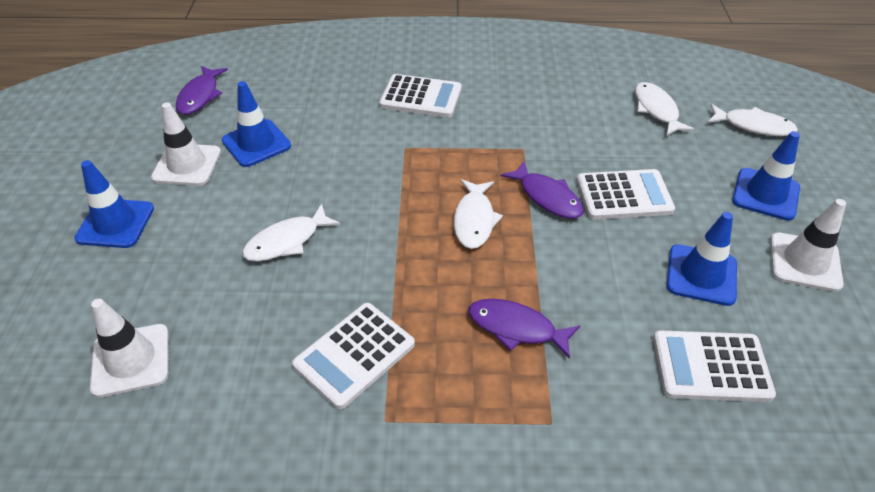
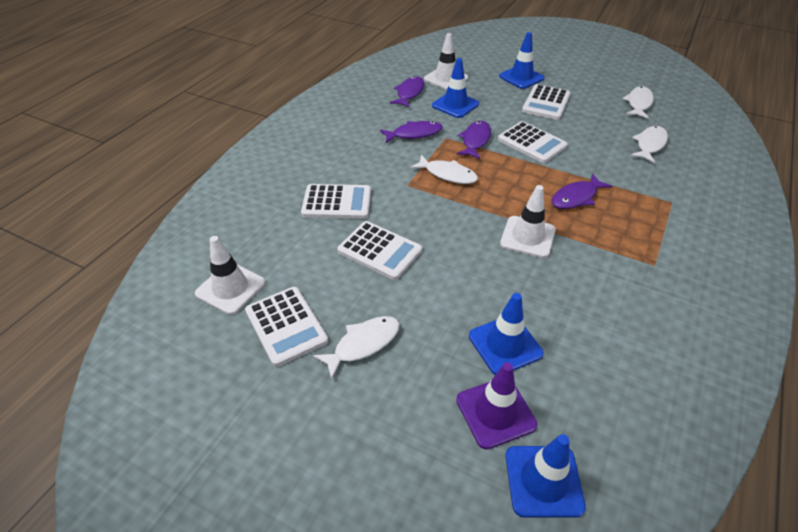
purple fish: 3 -> 4
purple traffic cone: 0 -> 1
white calculator: 4 -> 5

